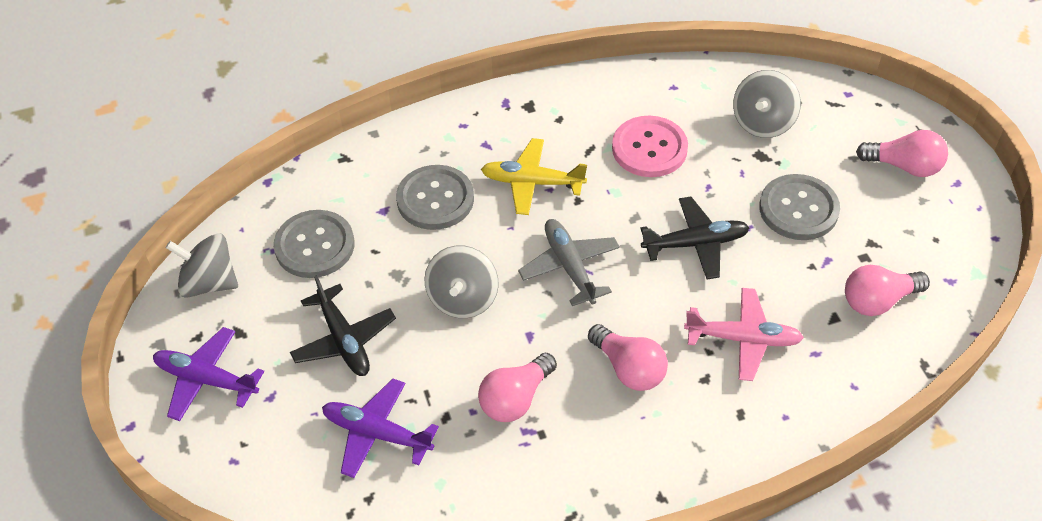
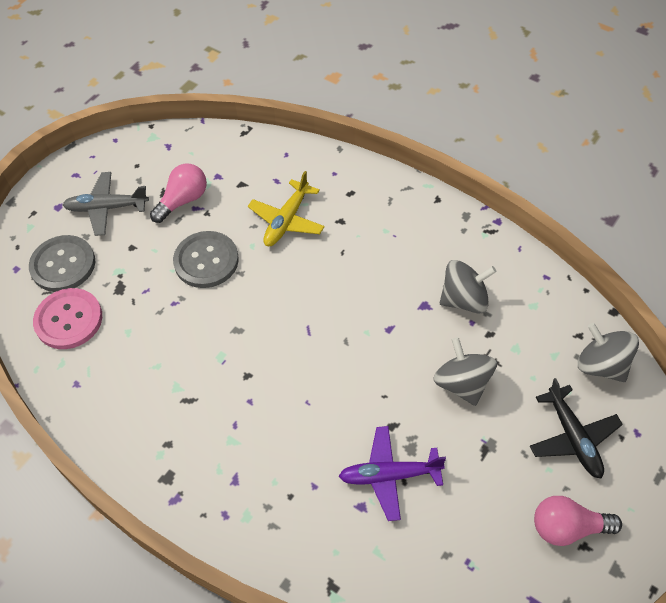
black plane: 2 -> 1
grey button: 3 -> 2
pink light bulb: 4 -> 2
pink plane: 1 -> 0
purple plane: 2 -> 1

